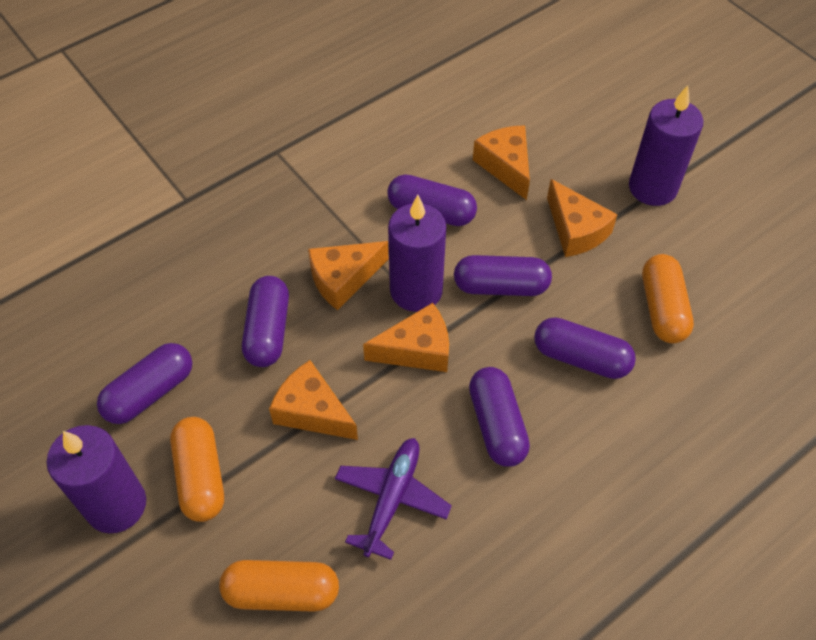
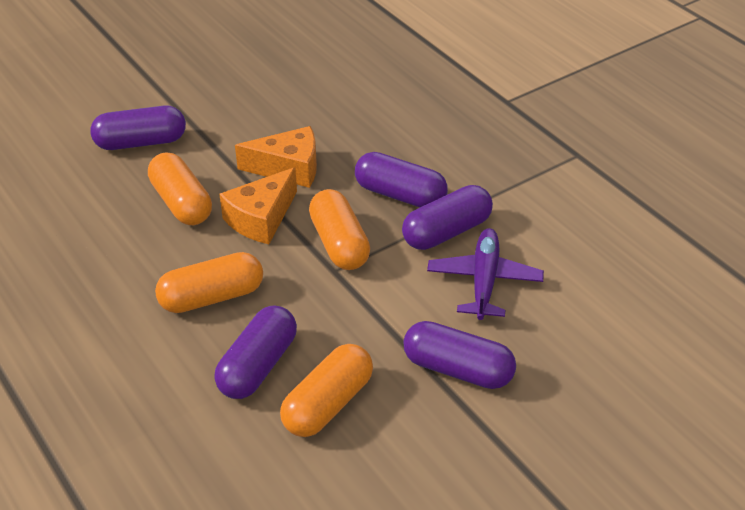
orange capsule: 3 -> 4
orange cheese: 5 -> 2
purple candle: 3 -> 0
purple capsule: 6 -> 5

